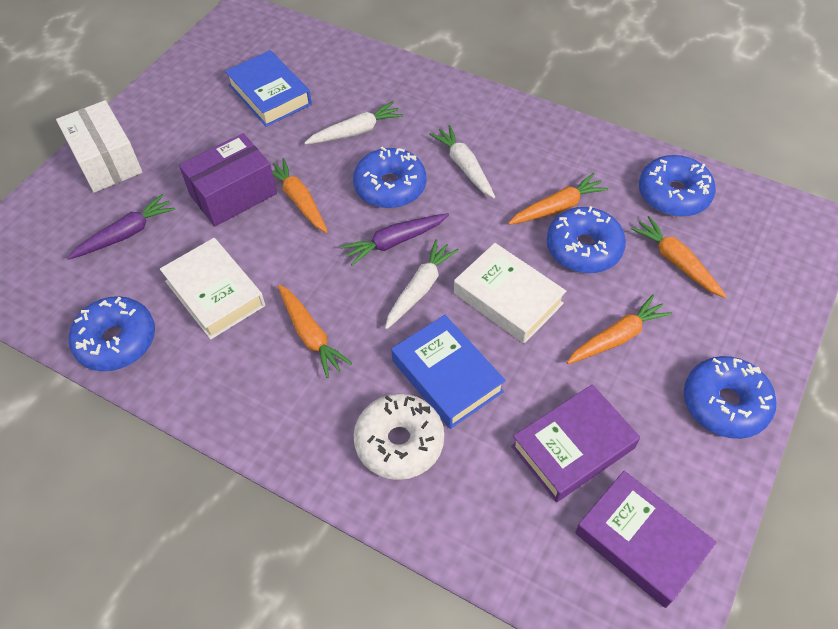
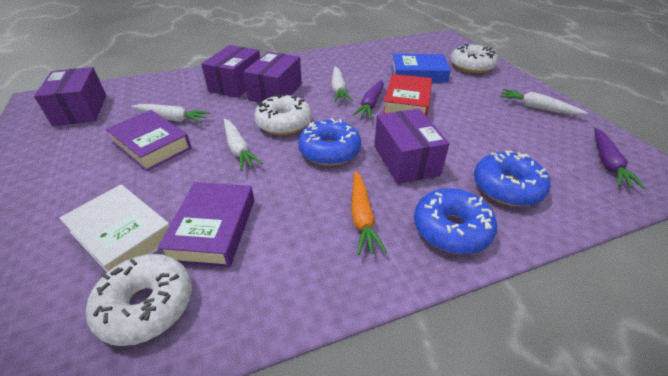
blue book: 2 -> 1
blue donut: 5 -> 3
orange carrot: 5 -> 1
purple box: 1 -> 4
red book: 0 -> 1
white book: 2 -> 1
white box: 1 -> 0
white carrot: 3 -> 4
white donut: 1 -> 3

